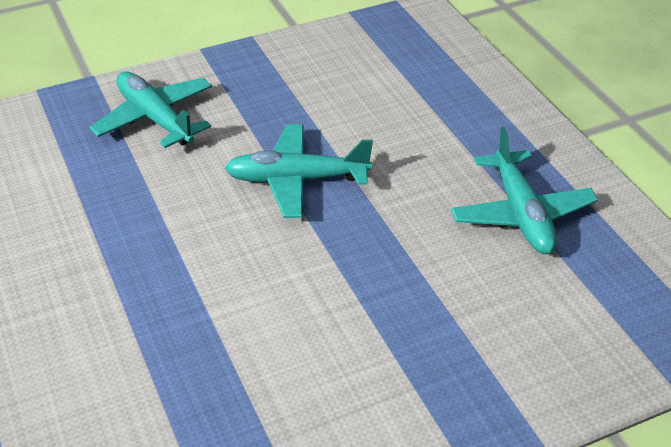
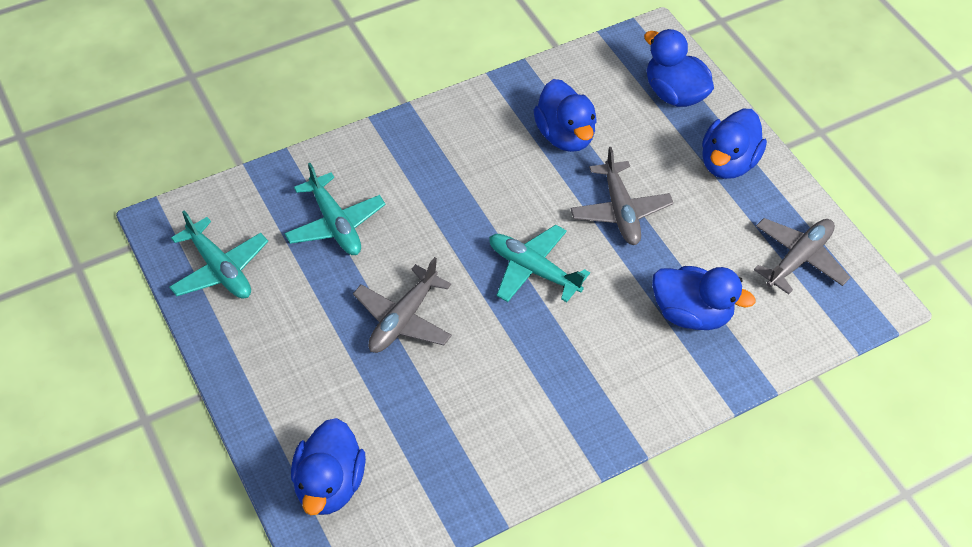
blue duck: 0 -> 5
grey plane: 0 -> 3

